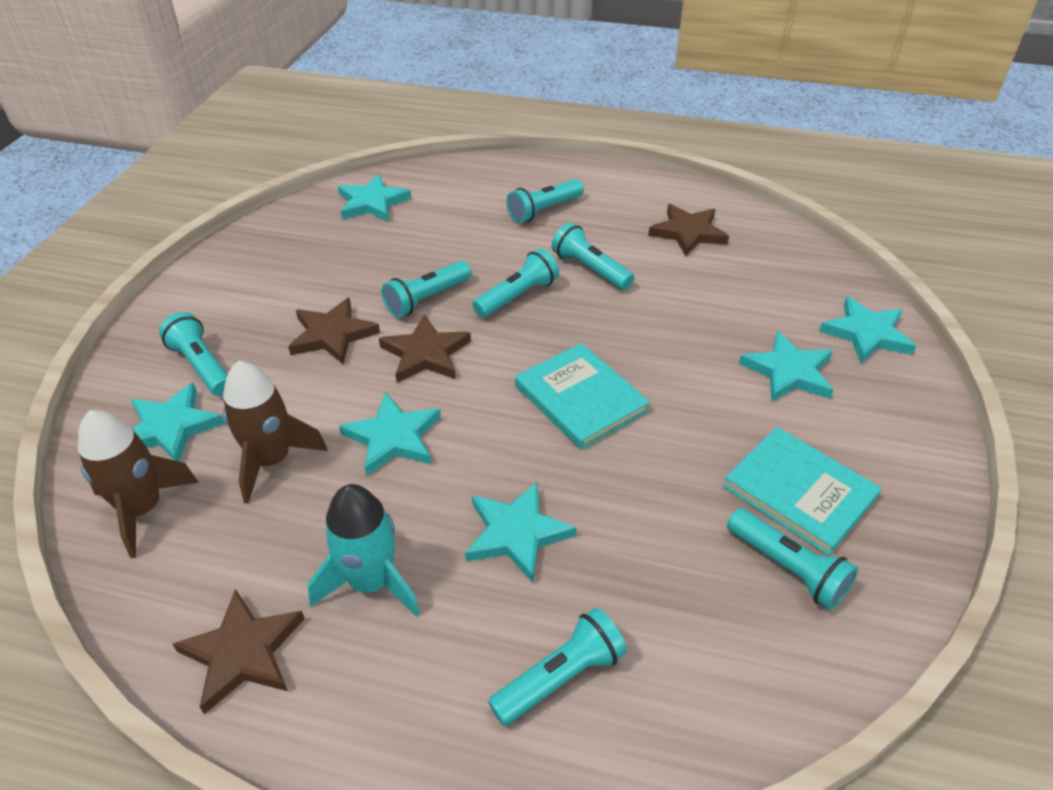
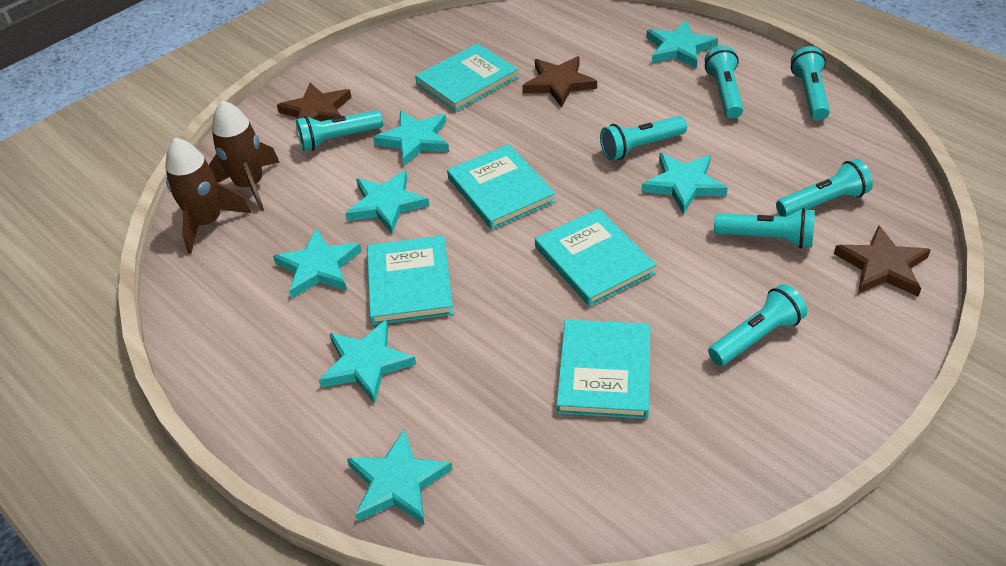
brown star: 4 -> 3
turquoise book: 2 -> 5
turquoise rocket: 1 -> 0
turquoise star: 6 -> 7

